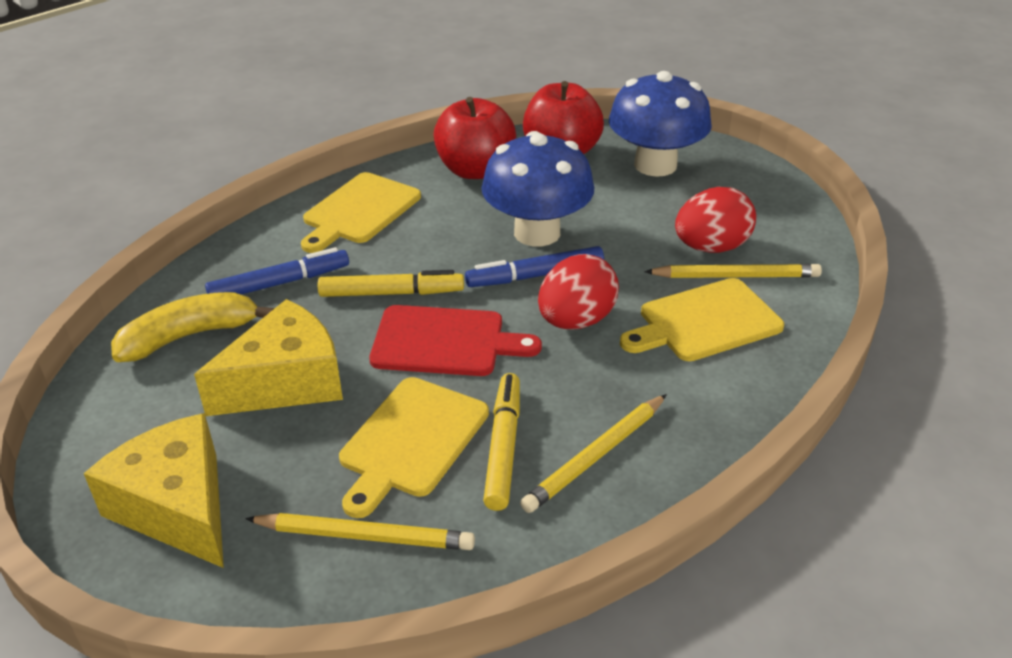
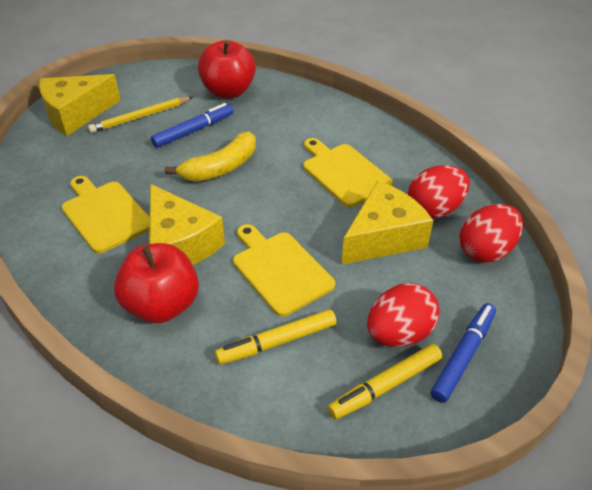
blue mushroom: 2 -> 0
red cutting board: 1 -> 0
red egg: 2 -> 3
yellow cheese: 2 -> 3
yellow pencil: 3 -> 1

